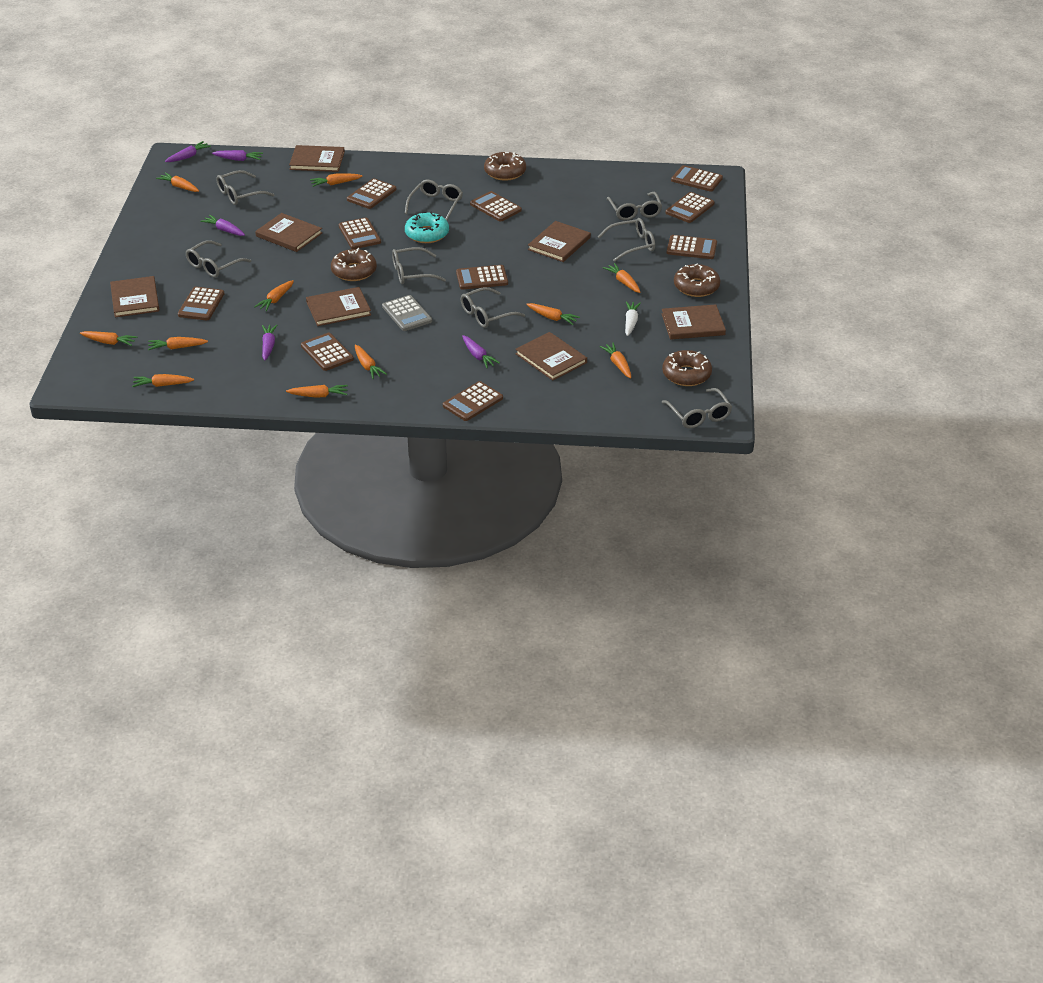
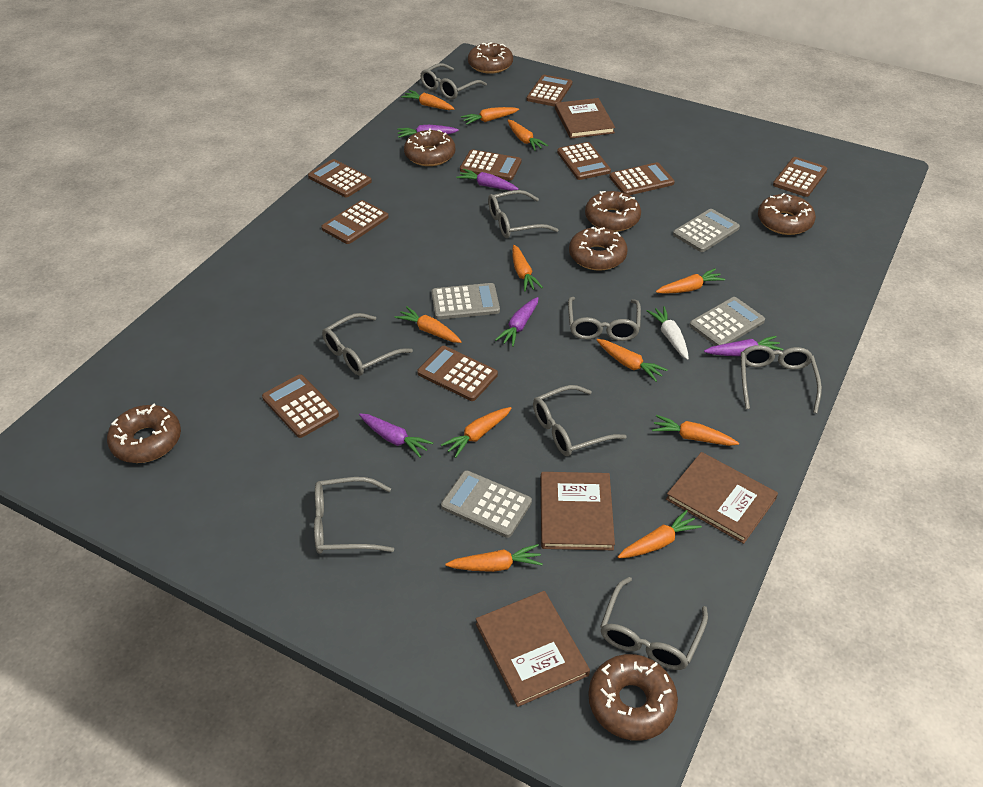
brown book: 7 -> 4
brown calculator: 10 -> 9
brown donut: 4 -> 7
grey calculator: 1 -> 4
turquoise donut: 1 -> 0

